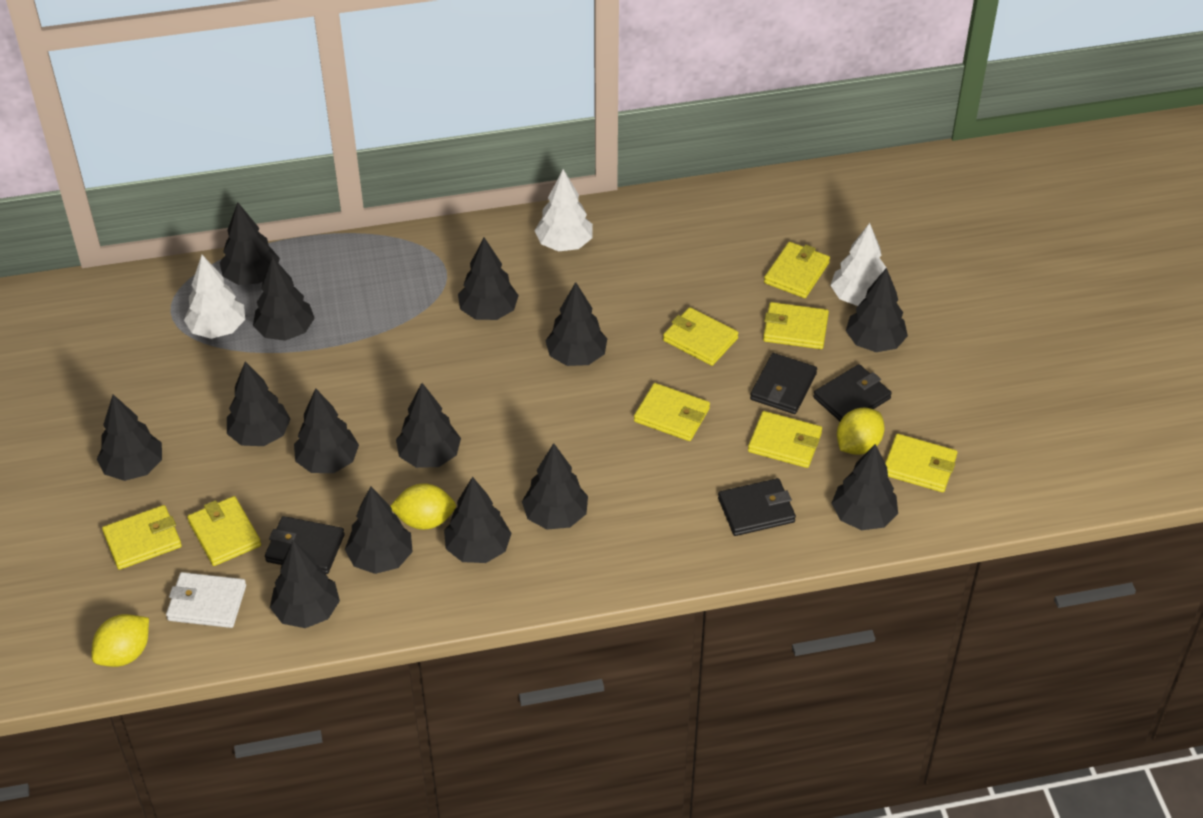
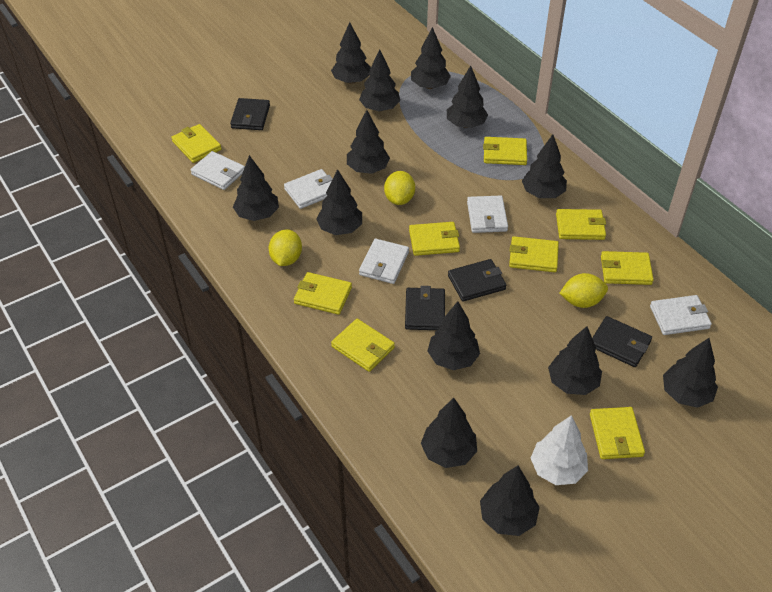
black tree: 14 -> 13
white tree: 3 -> 1
white wallet: 1 -> 5
yellow wallet: 8 -> 9

